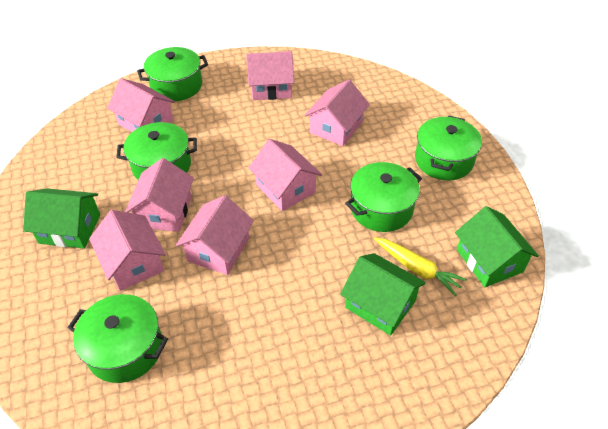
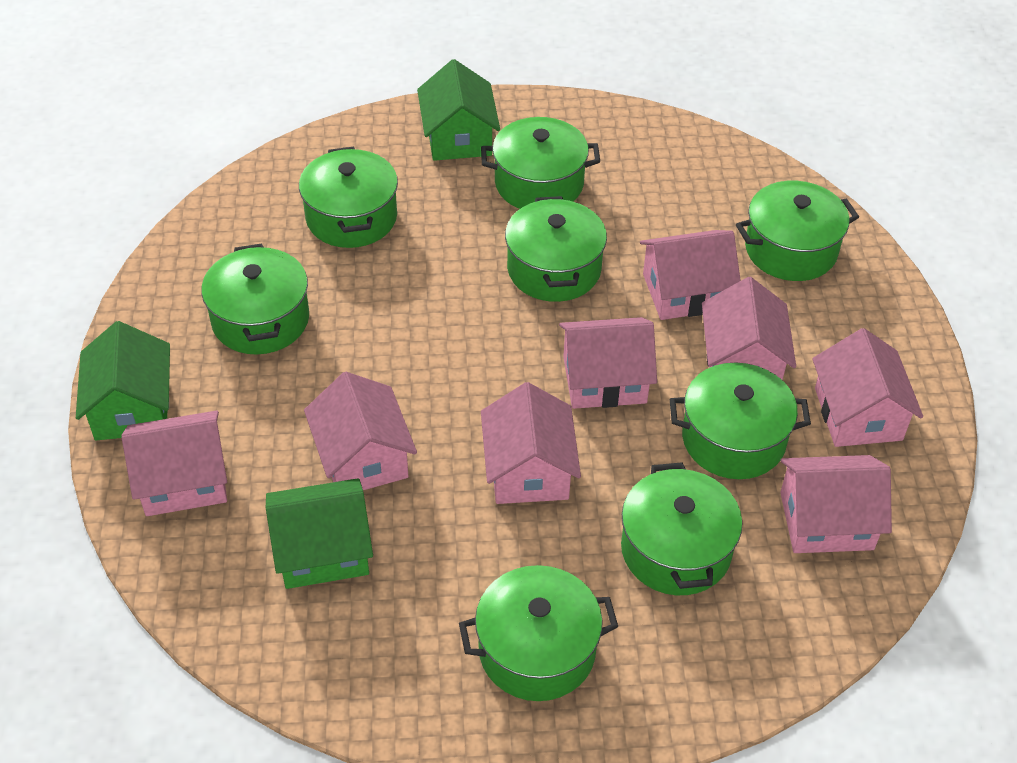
green pot: 5 -> 8
pink house: 7 -> 8
yellow carrot: 1 -> 0

